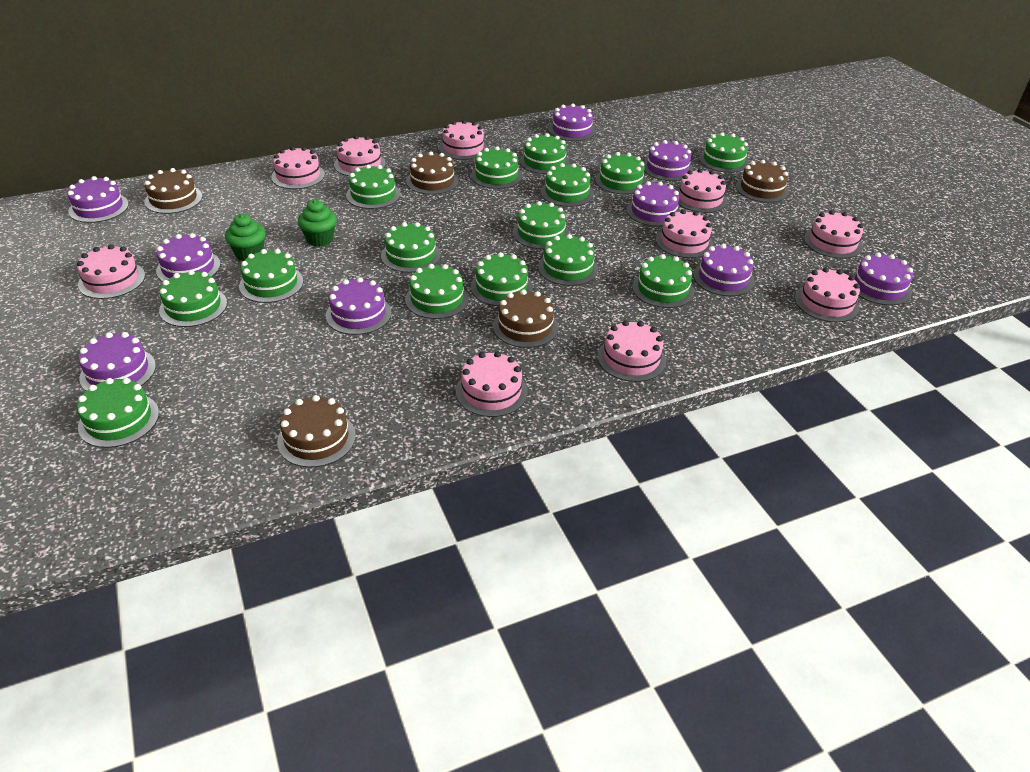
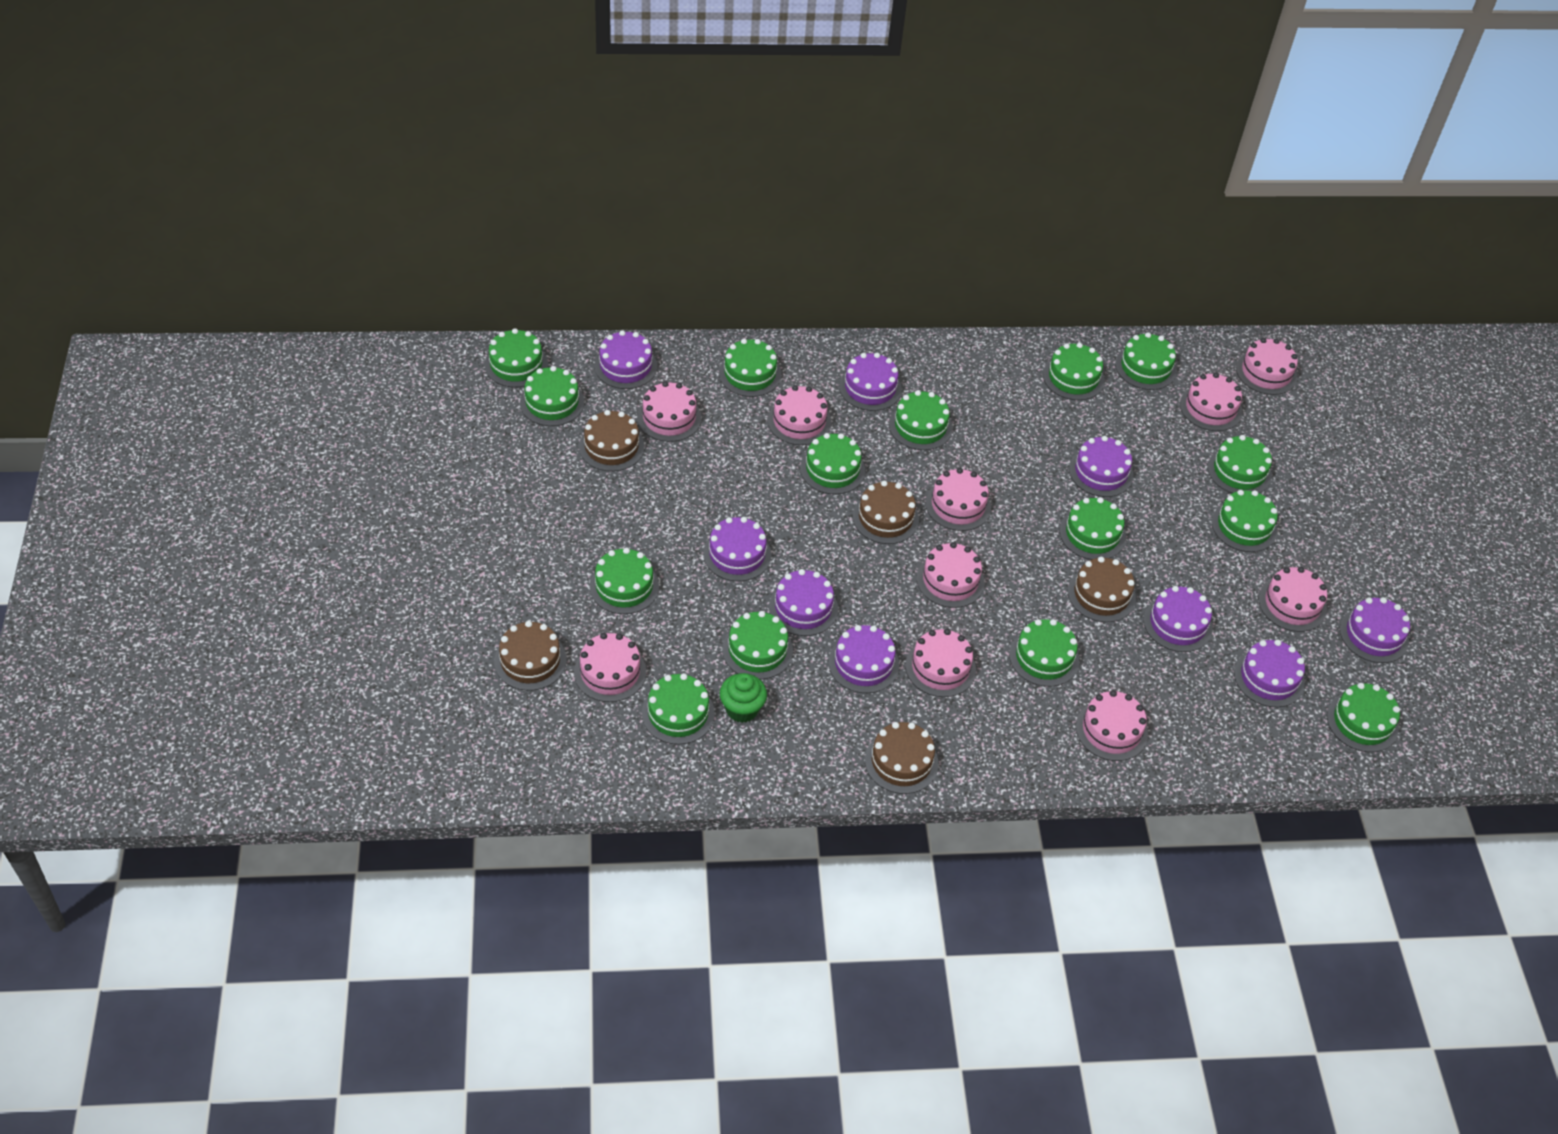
green cupcake: 2 -> 1

